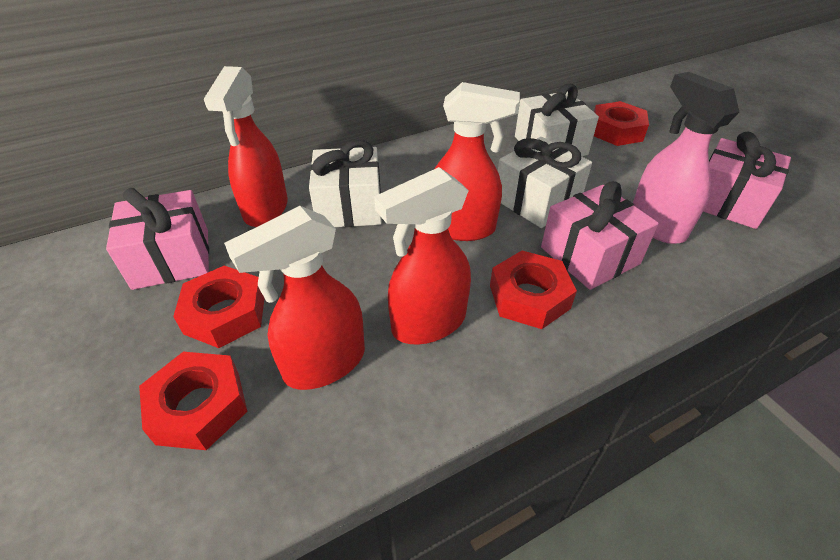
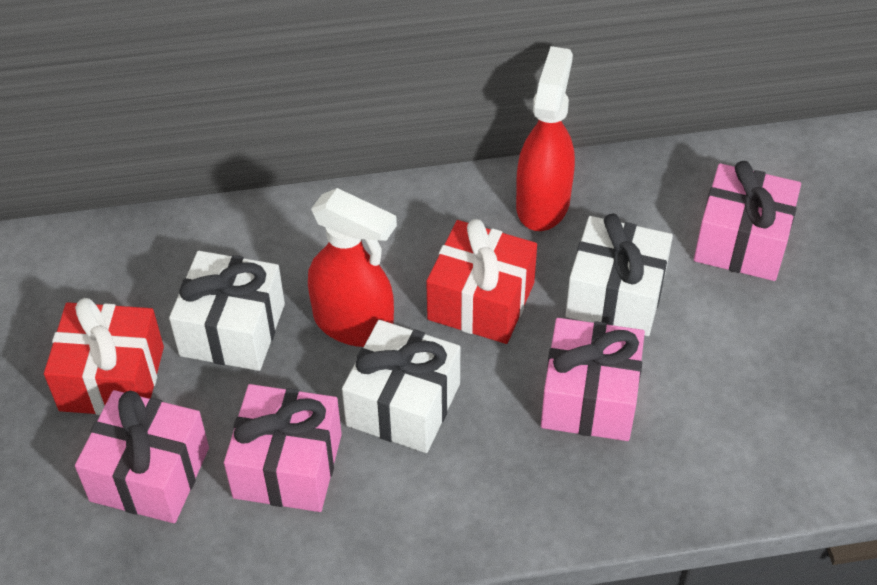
pink gift: 3 -> 4
pink spray bottle: 1 -> 0
red gift: 0 -> 2
red nut: 4 -> 0
red spray bottle: 4 -> 2

